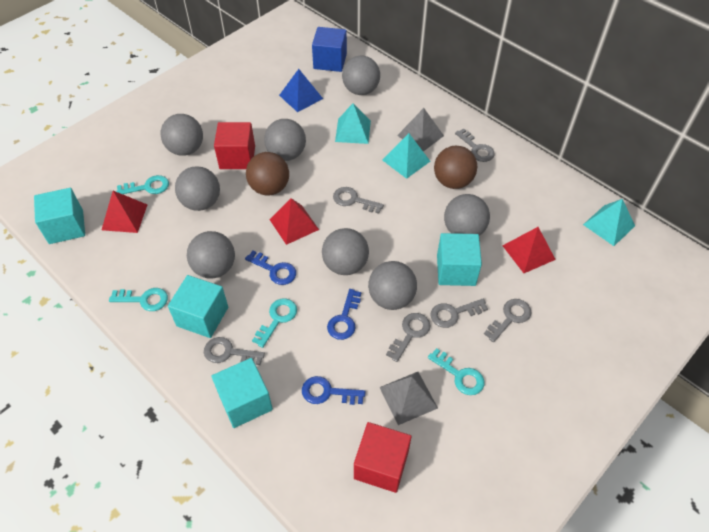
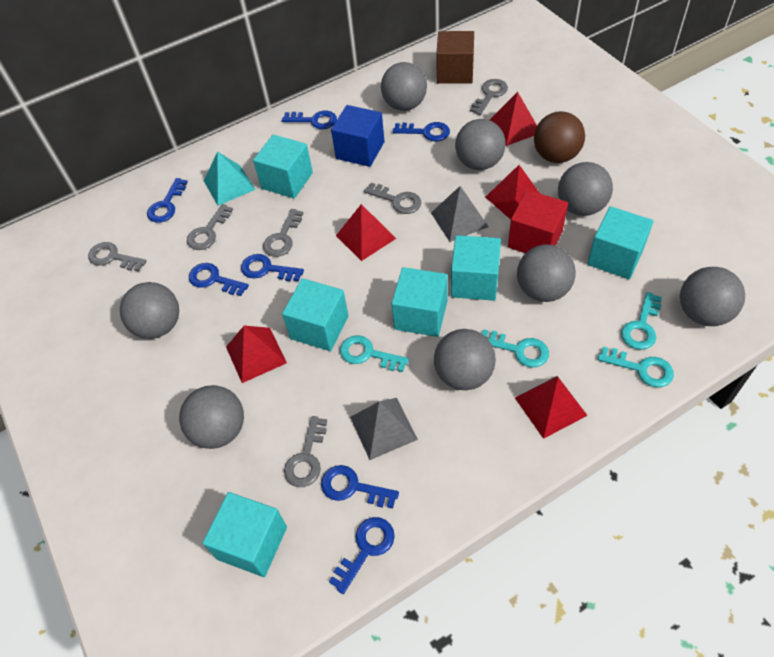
blue key: 3 -> 7
blue pyramid: 1 -> 0
brown ball: 2 -> 1
brown cube: 0 -> 1
red cube: 2 -> 1
red pyramid: 3 -> 5
turquoise cube: 4 -> 6
turquoise pyramid: 3 -> 1

